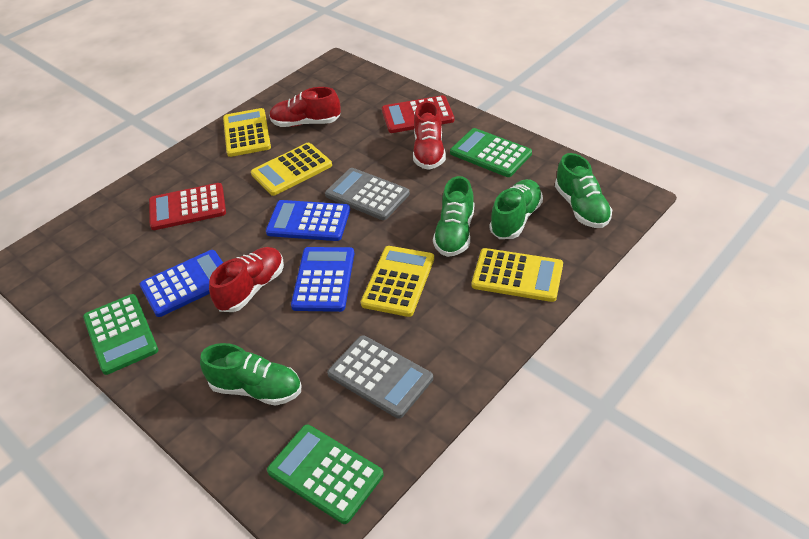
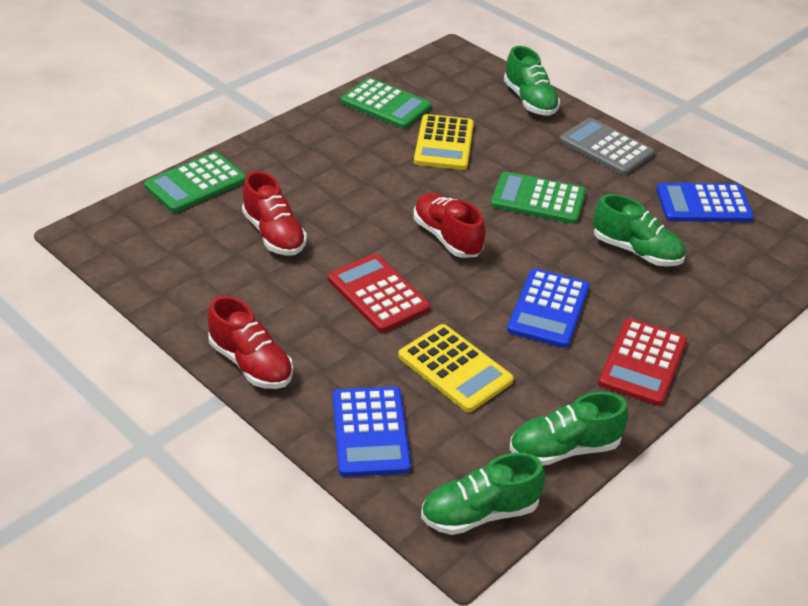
grey calculator: 2 -> 1
yellow calculator: 4 -> 2

